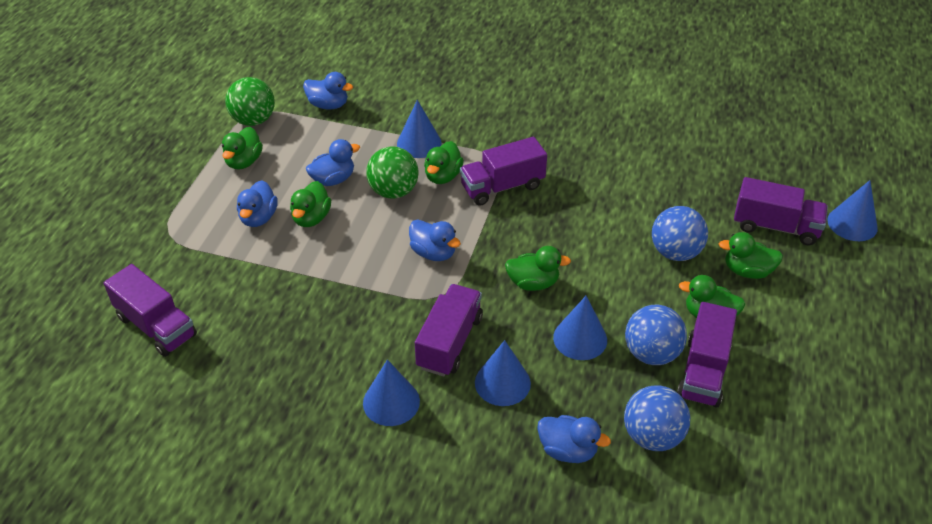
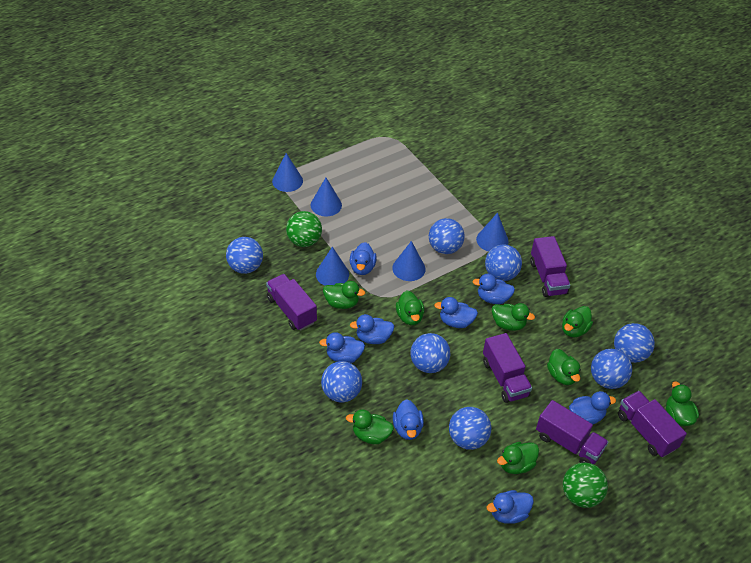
blue ball: 3 -> 8
blue duck: 5 -> 8
green duck: 6 -> 8

